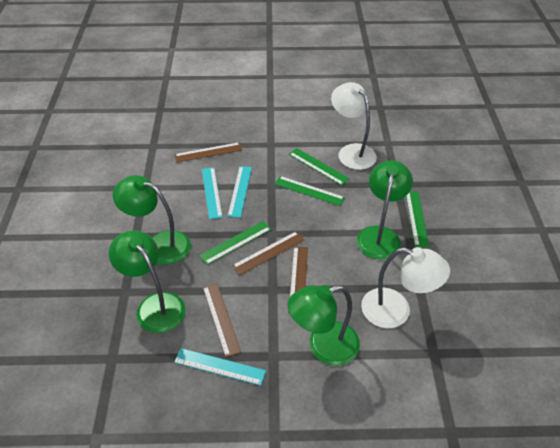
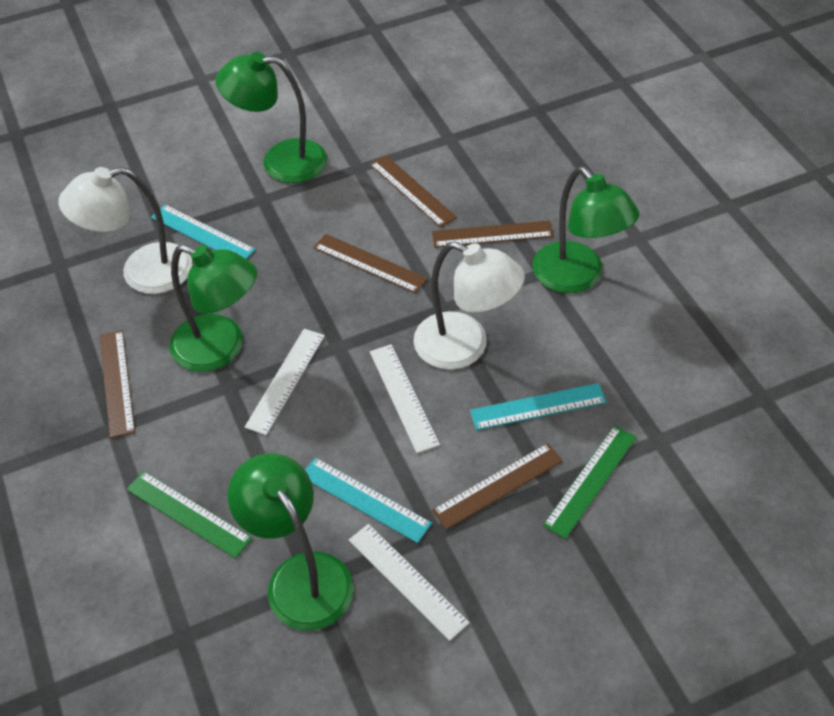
brown ruler: 4 -> 5
green ruler: 4 -> 2
white ruler: 0 -> 3

